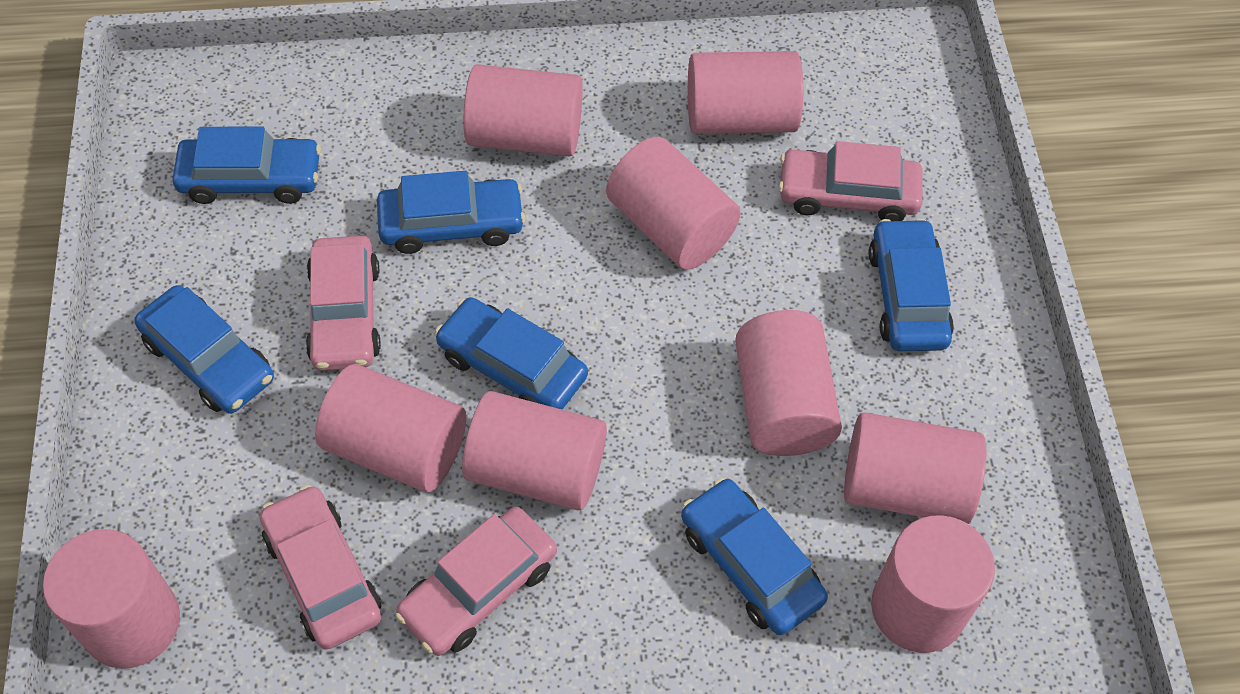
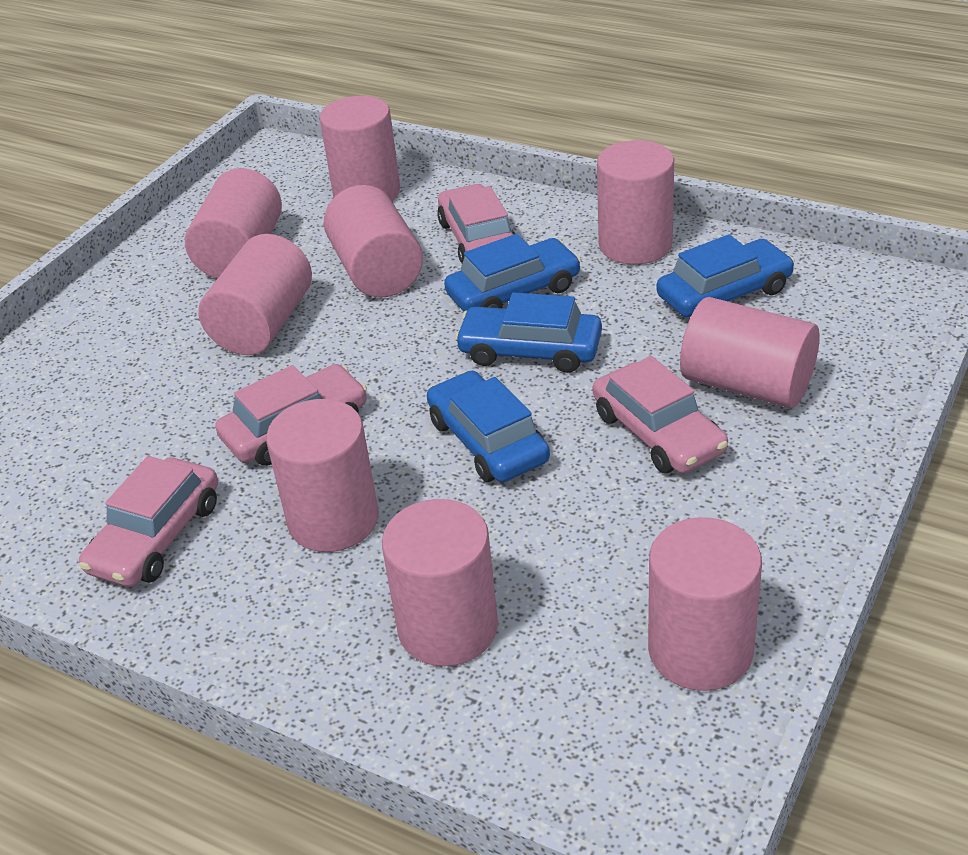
blue car: 6 -> 4

